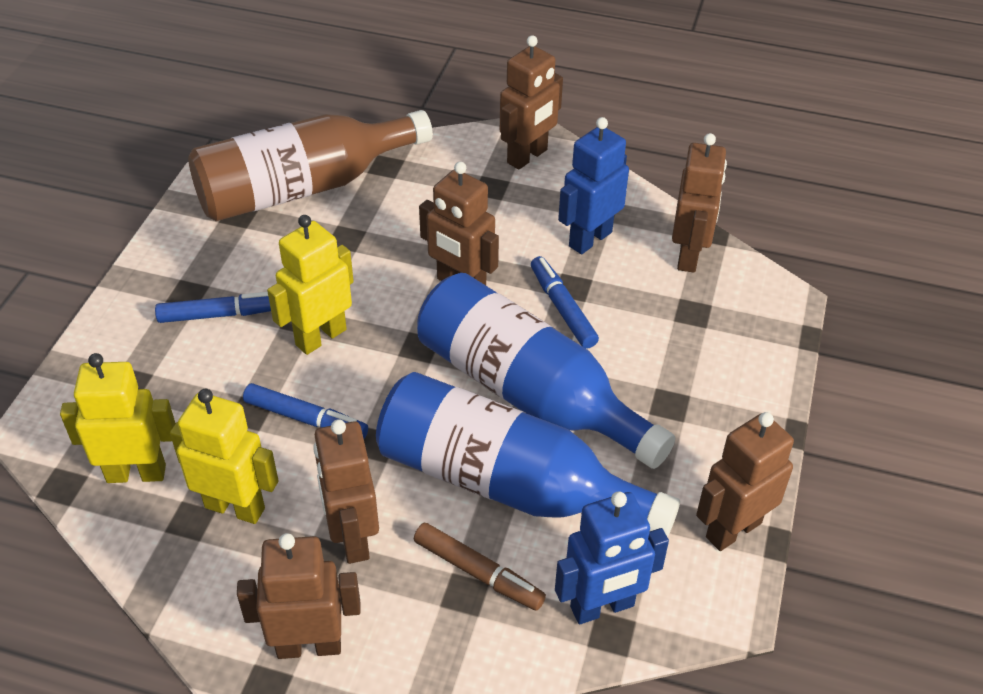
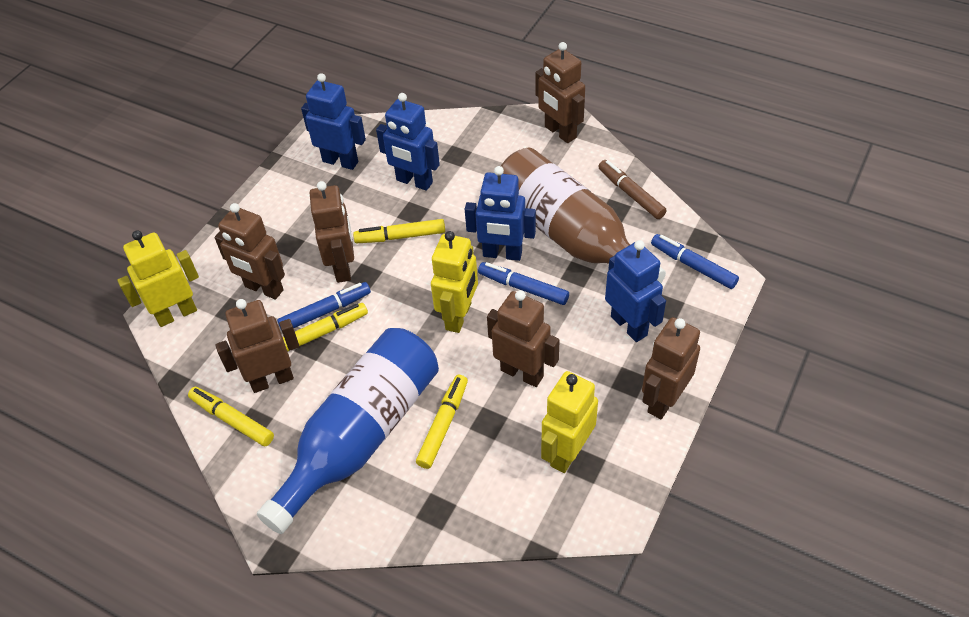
blue bottle: 2 -> 1
blue robot: 2 -> 4
yellow marker: 0 -> 4

